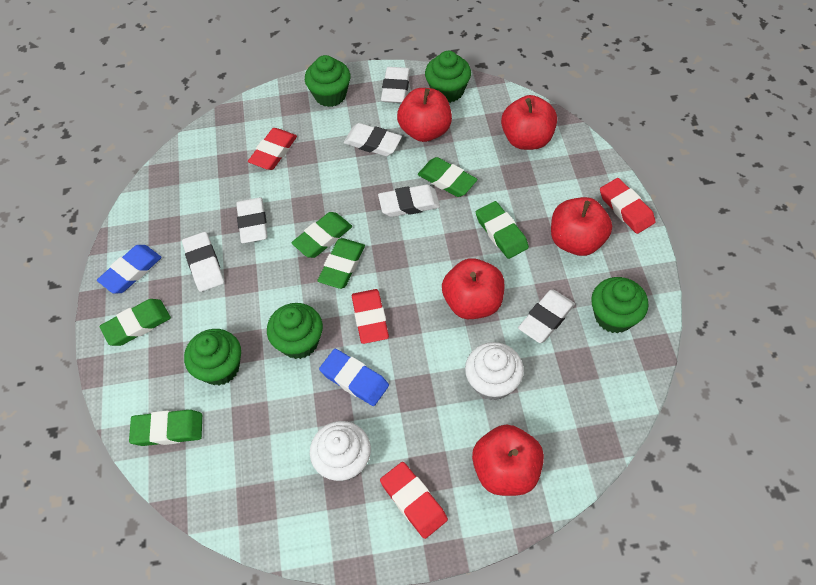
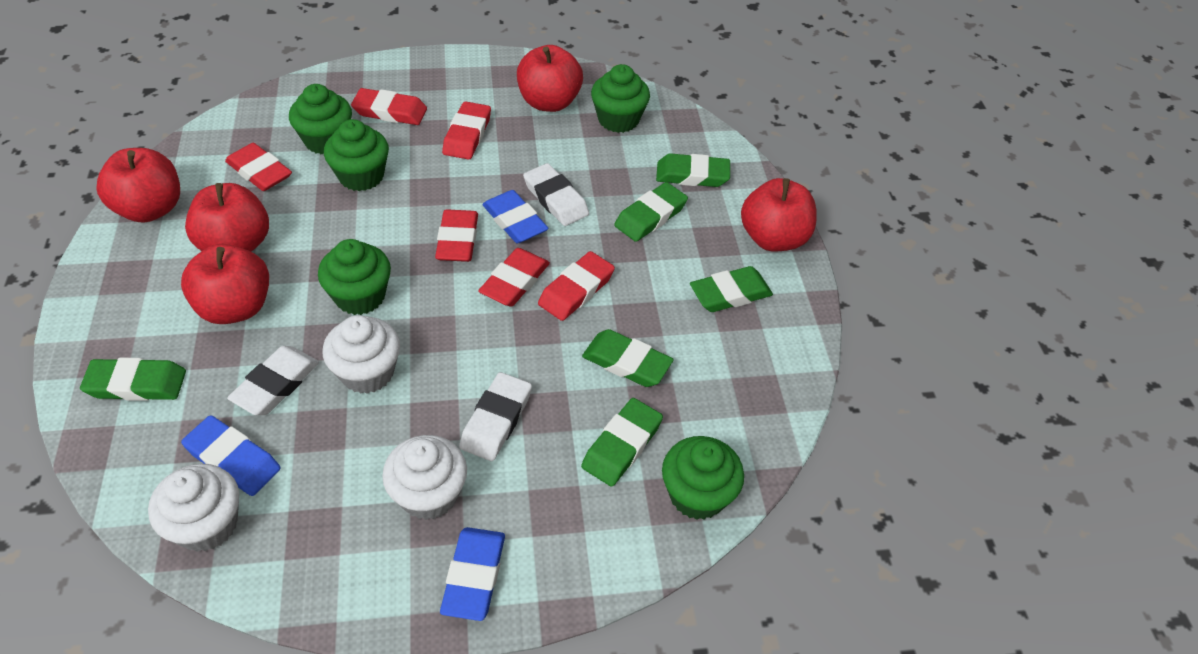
blue eraser: 2 -> 3
red eraser: 4 -> 6
white cupcake: 2 -> 3
white eraser: 6 -> 3

